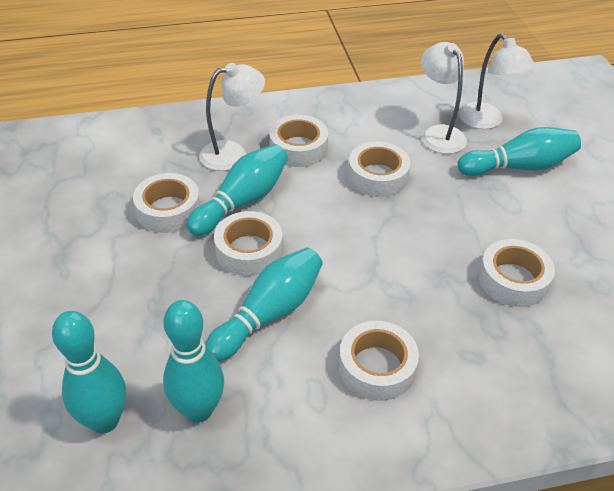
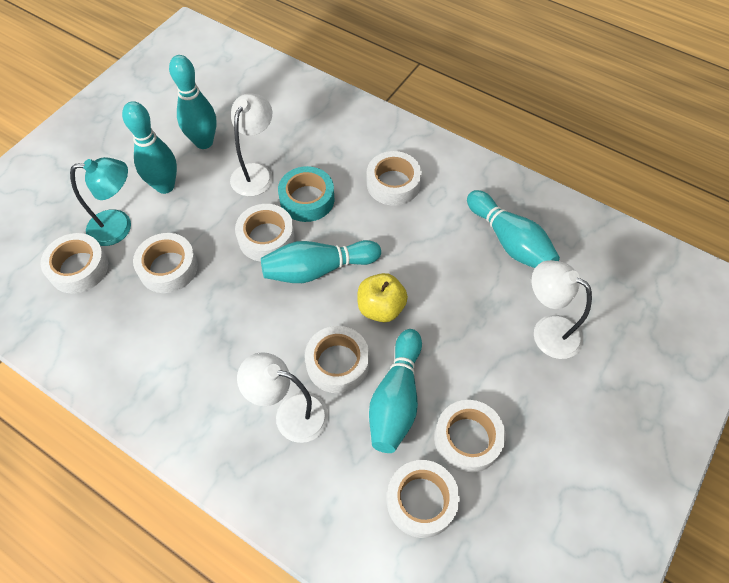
turquoise lamp: 0 -> 1
turquoise tape: 0 -> 1
white tape: 6 -> 7
yellow apple: 0 -> 1

